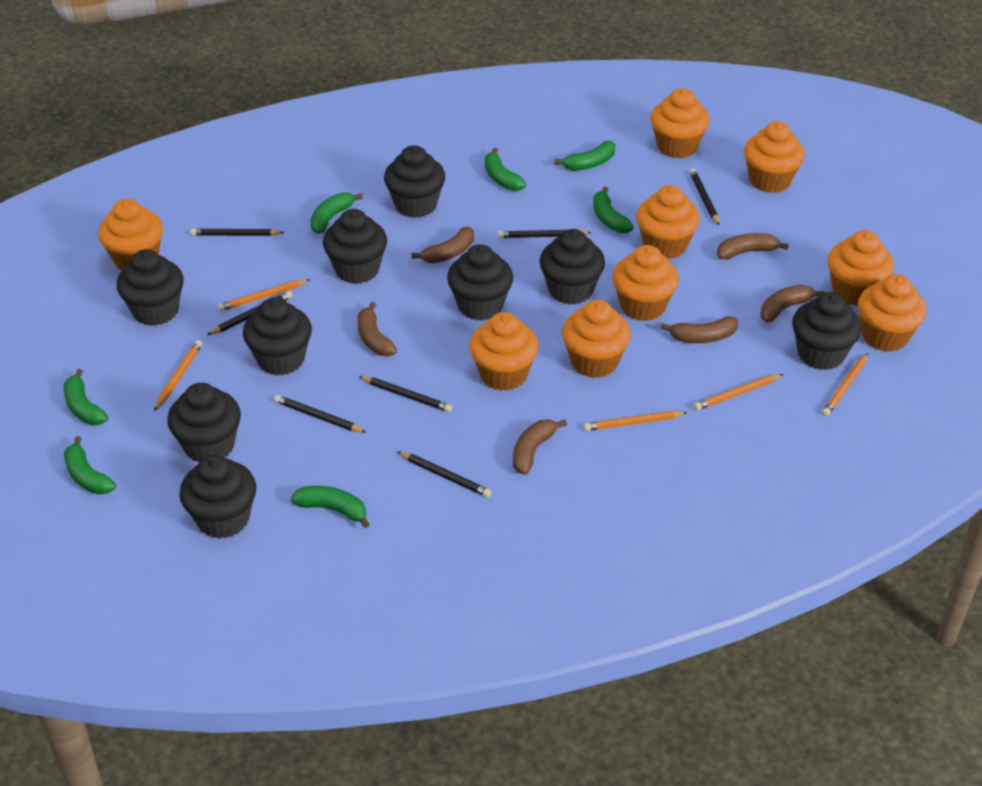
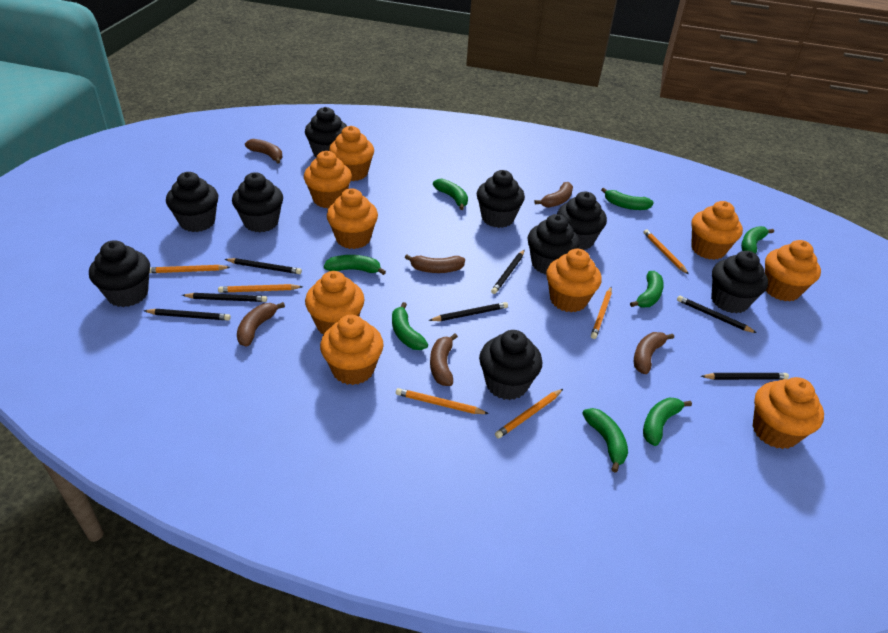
green banana: 7 -> 8
orange pencil: 5 -> 6

